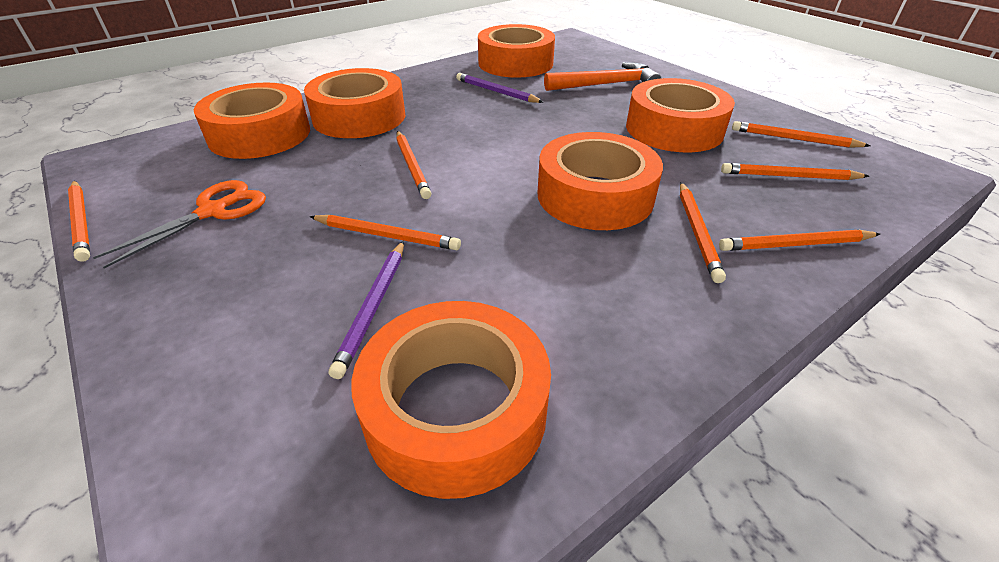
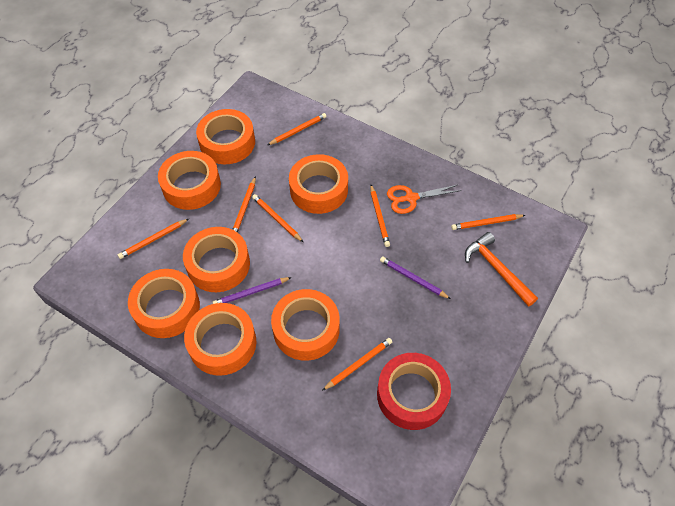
orange tape: 6 -> 7
red tape: 0 -> 1

